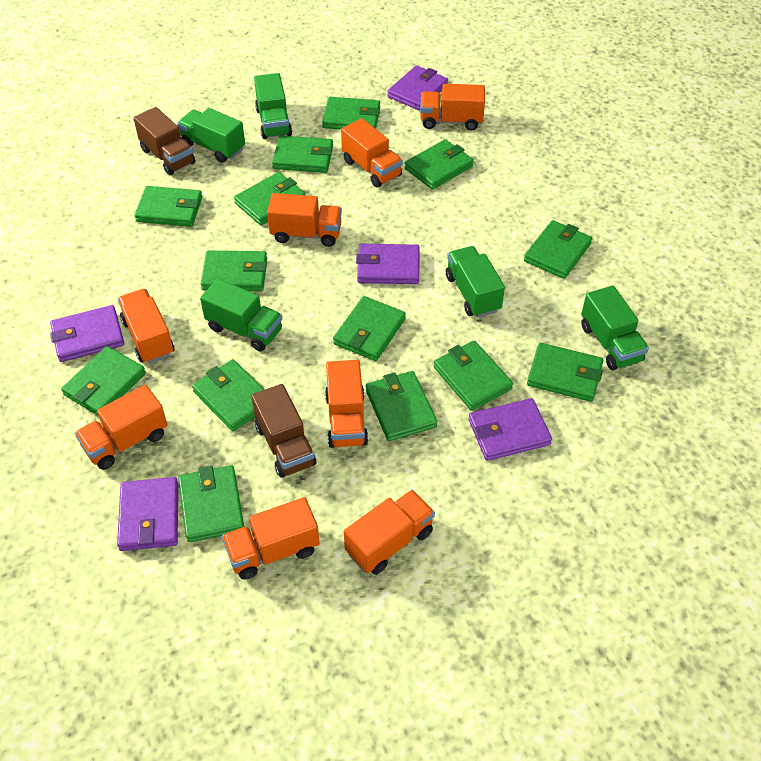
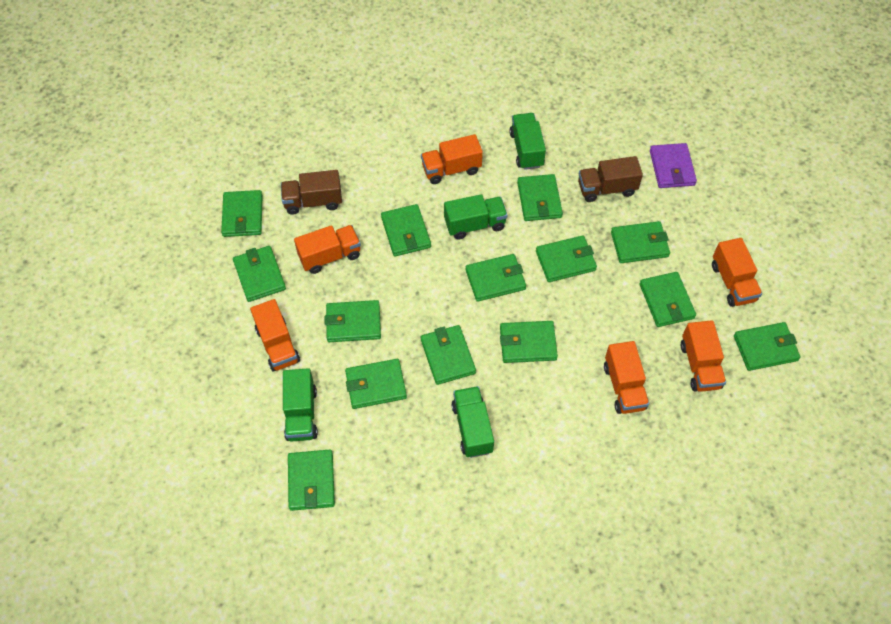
green truck: 5 -> 4
orange truck: 8 -> 6
purple wallet: 5 -> 1

